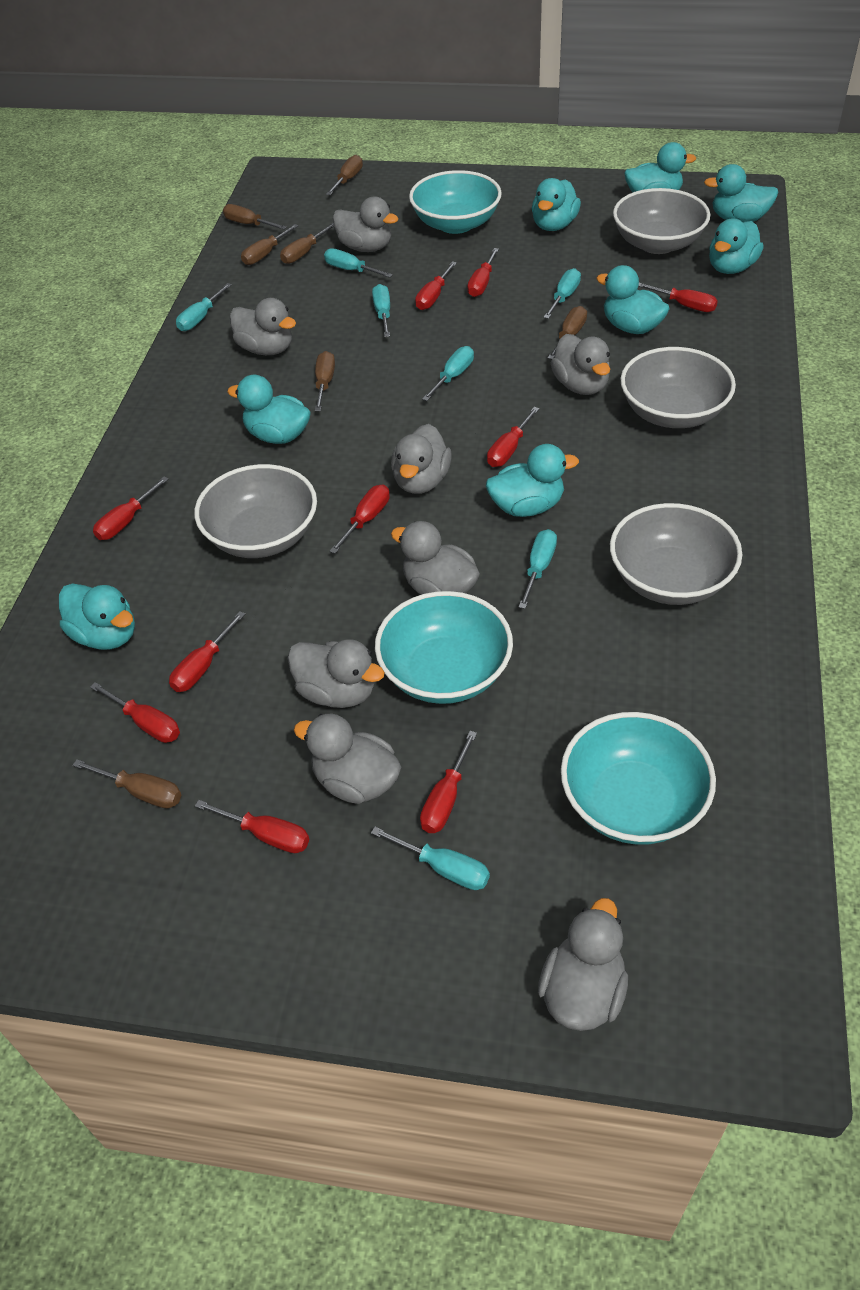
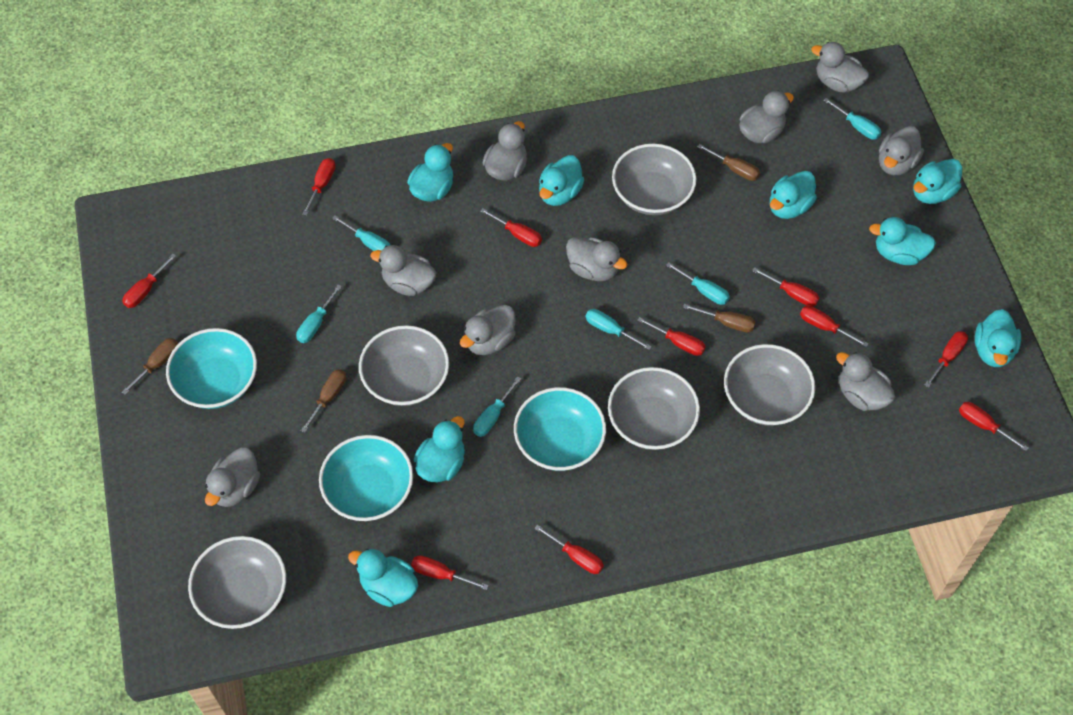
brown screwdriver: 7 -> 4
grey bowl: 4 -> 5
grey duck: 8 -> 9
turquoise screwdriver: 7 -> 6

